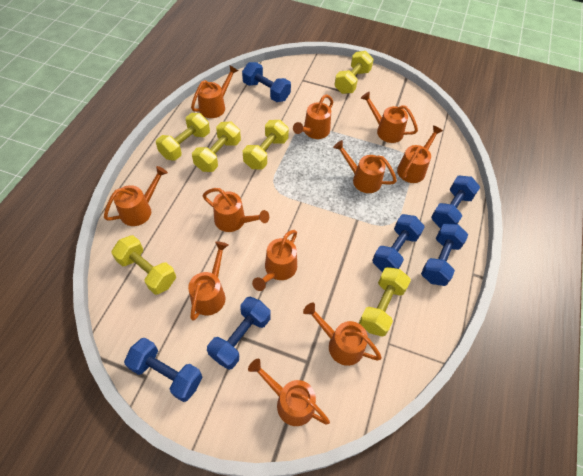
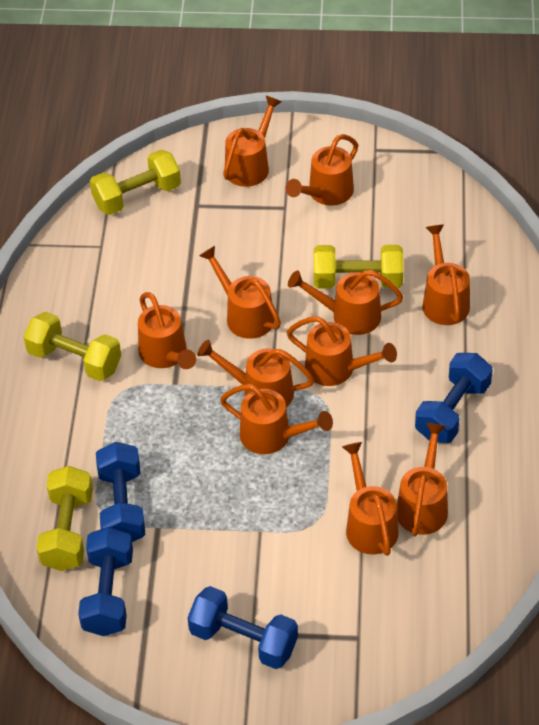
blue dumbbell: 6 -> 4
yellow dumbbell: 6 -> 4

